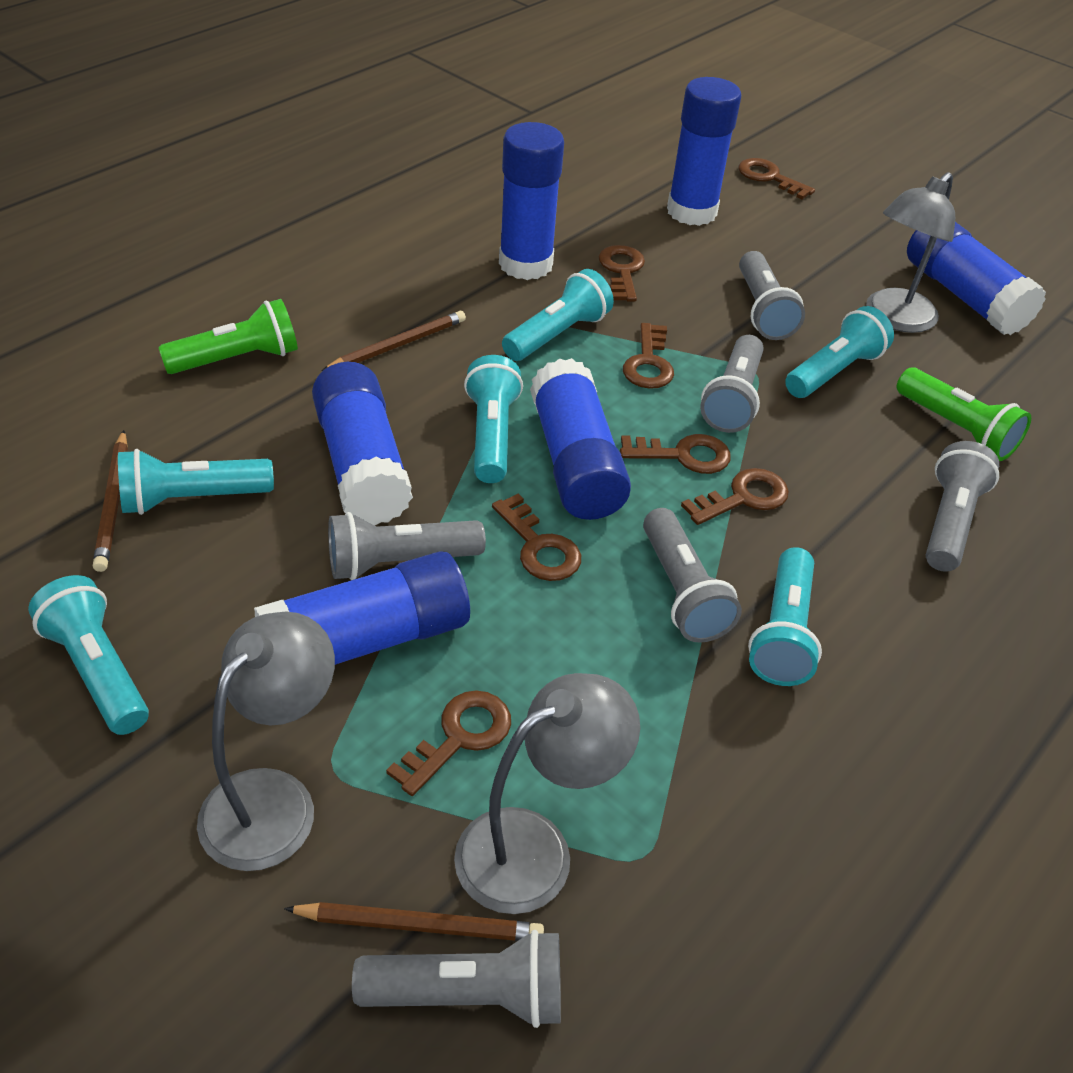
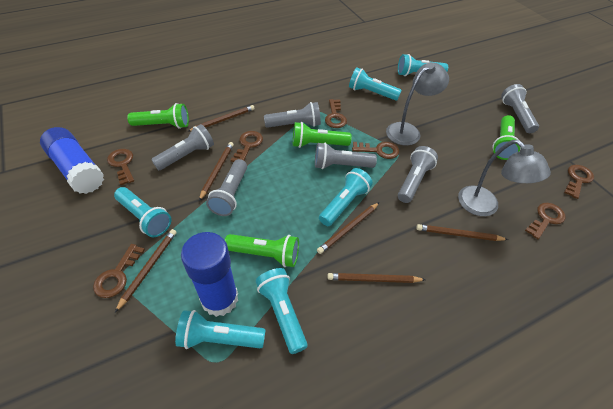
blue glue stick: 6 -> 2
brown pencil: 3 -> 6
green flashlight: 2 -> 4
grey lamp: 3 -> 2

